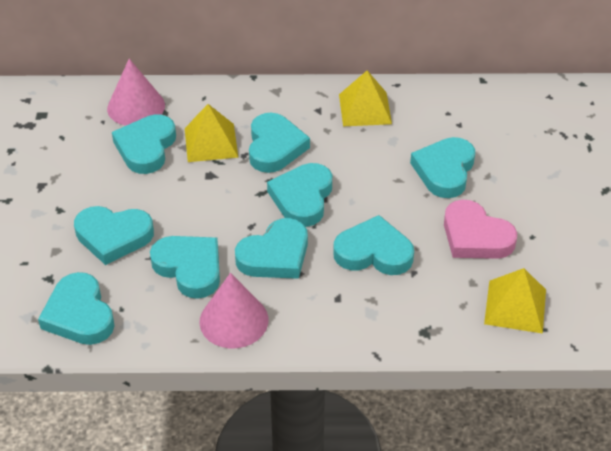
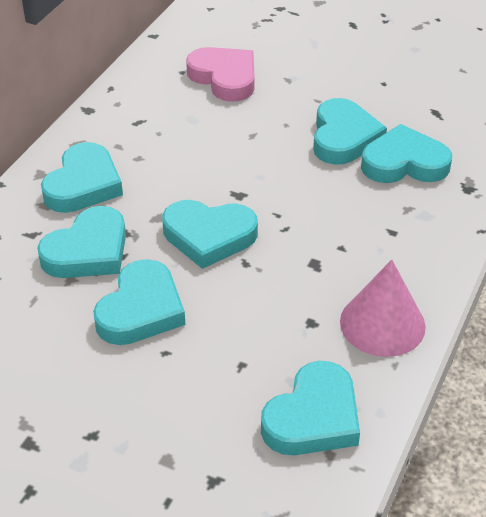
pink cone: 2 -> 1
turquoise heart: 9 -> 7
yellow pyramid: 3 -> 0

